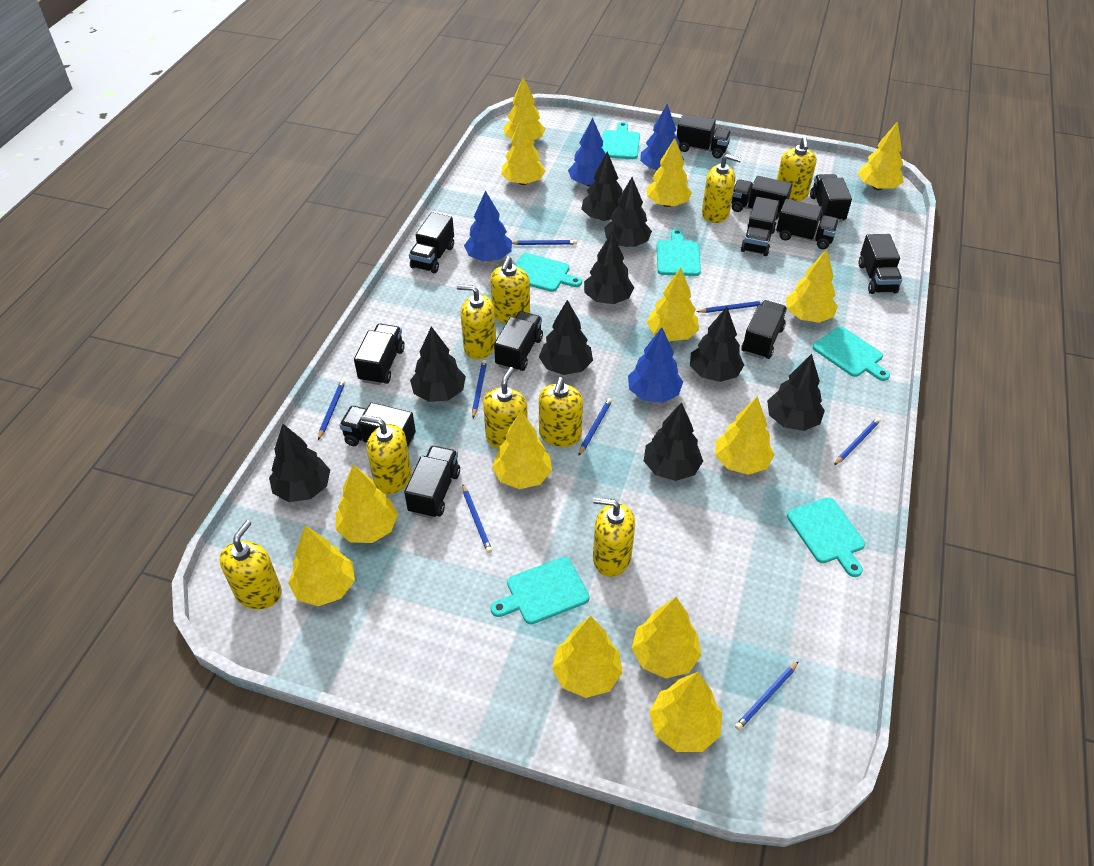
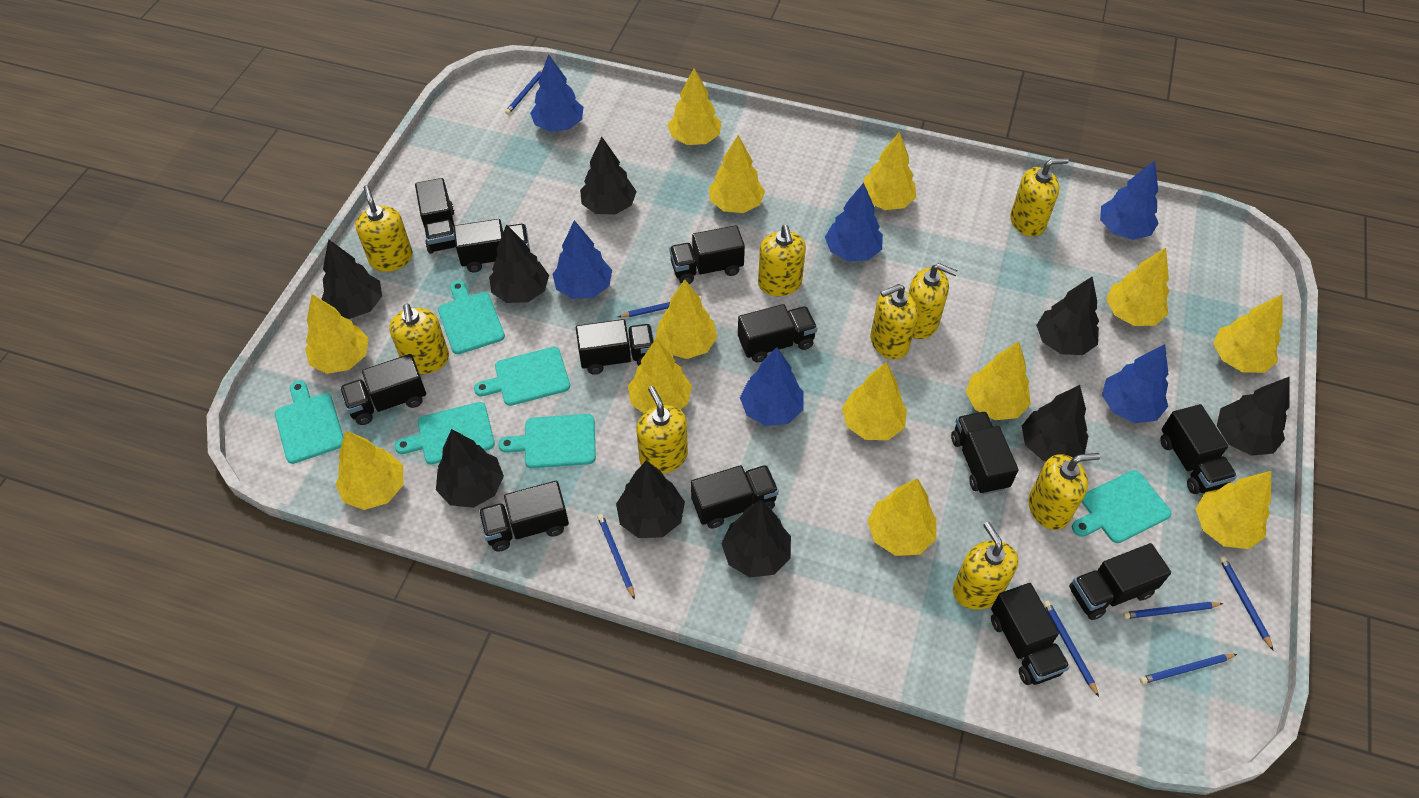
blue pencil: 8 -> 7
blue tree: 4 -> 6

